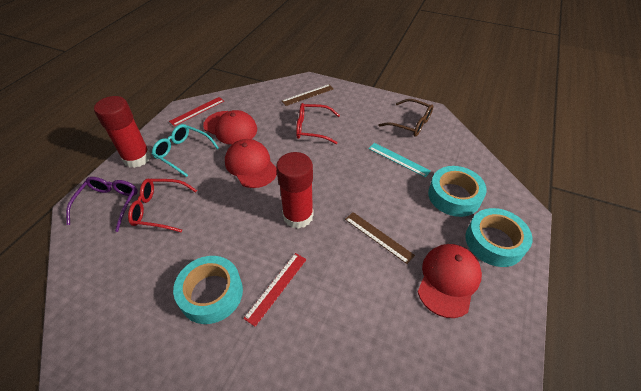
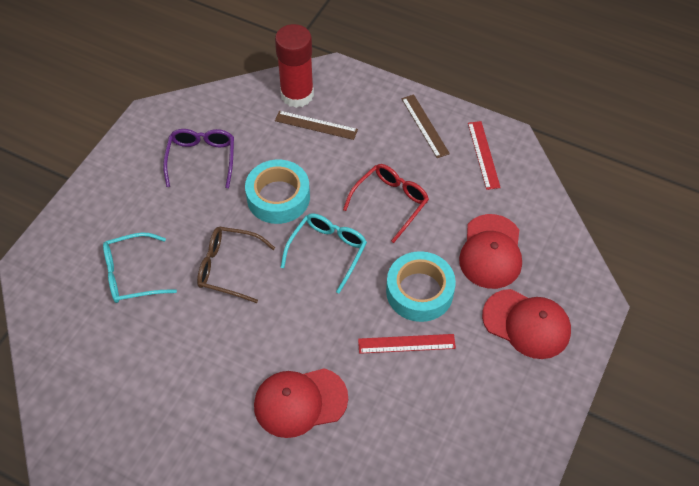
red glasses: 2 -> 1
red glue stick: 2 -> 1
turquoise glasses: 1 -> 2
turquoise ruler: 1 -> 0
turquoise tape: 3 -> 2

